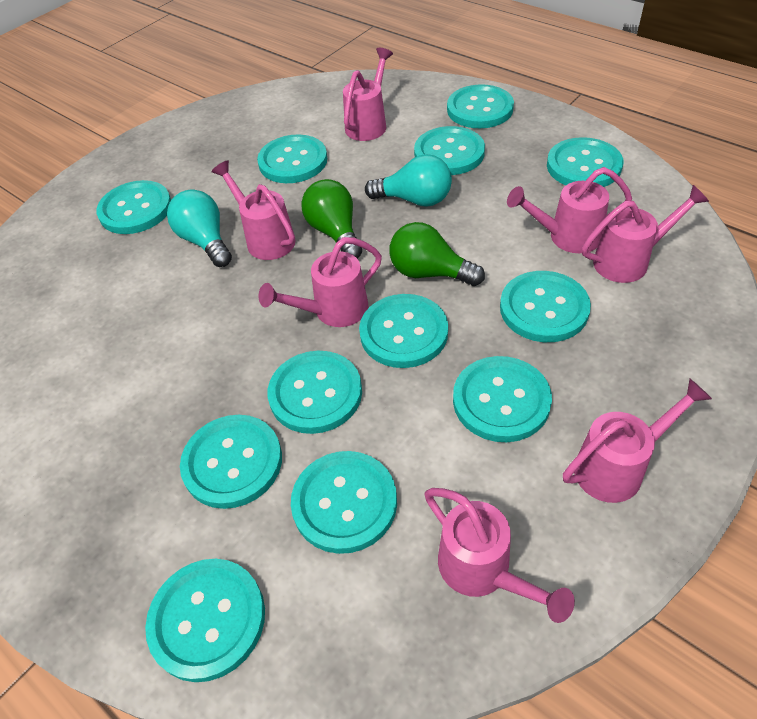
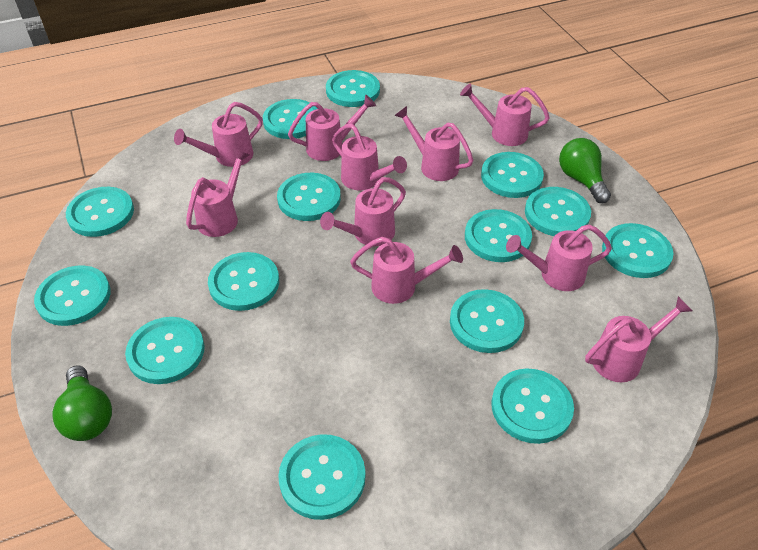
pink watering can: 7 -> 10
turquoise button: 12 -> 14
turquoise light bulb: 2 -> 0

